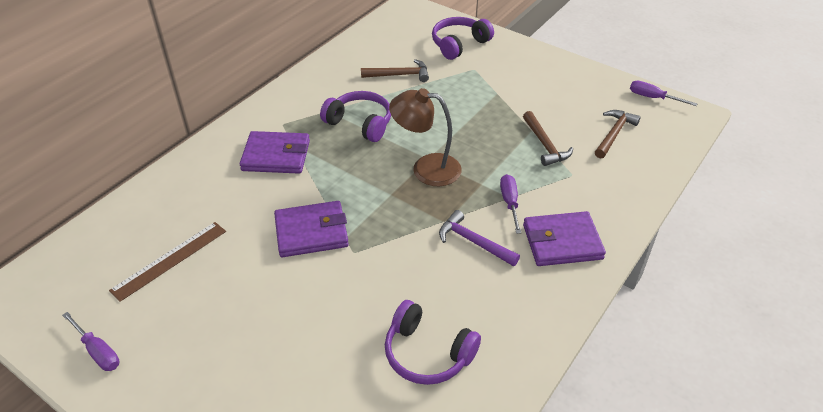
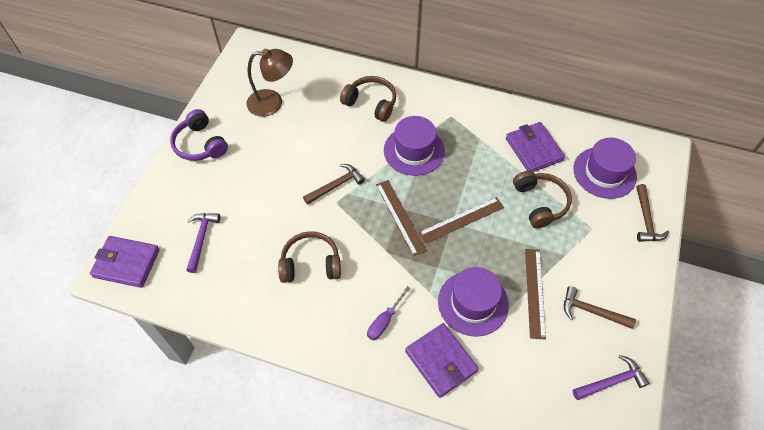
brown headphones: 0 -> 3
brown ruler: 1 -> 3
purple hammer: 1 -> 2
purple hat: 0 -> 3
purple headphones: 3 -> 1
purple screwdriver: 3 -> 1

